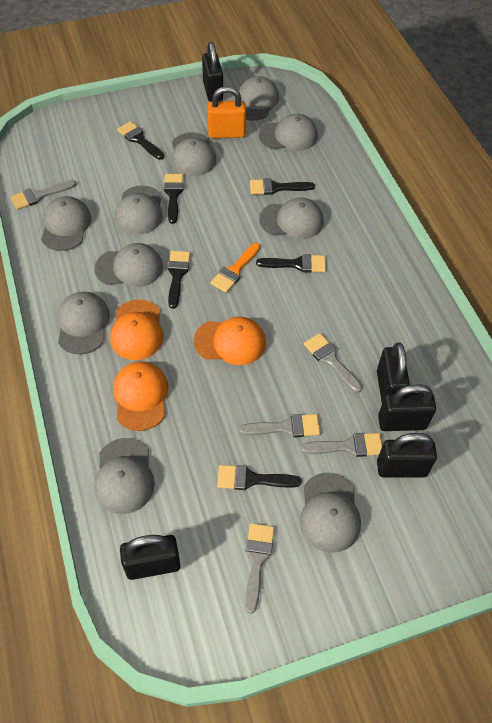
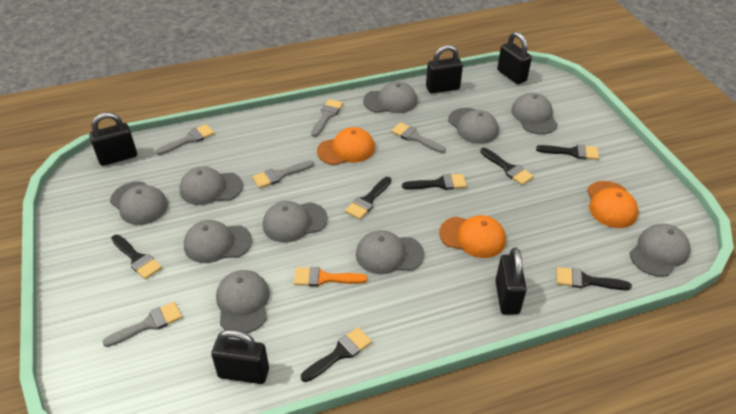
black brush: 6 -> 7
orange padlock: 1 -> 0

